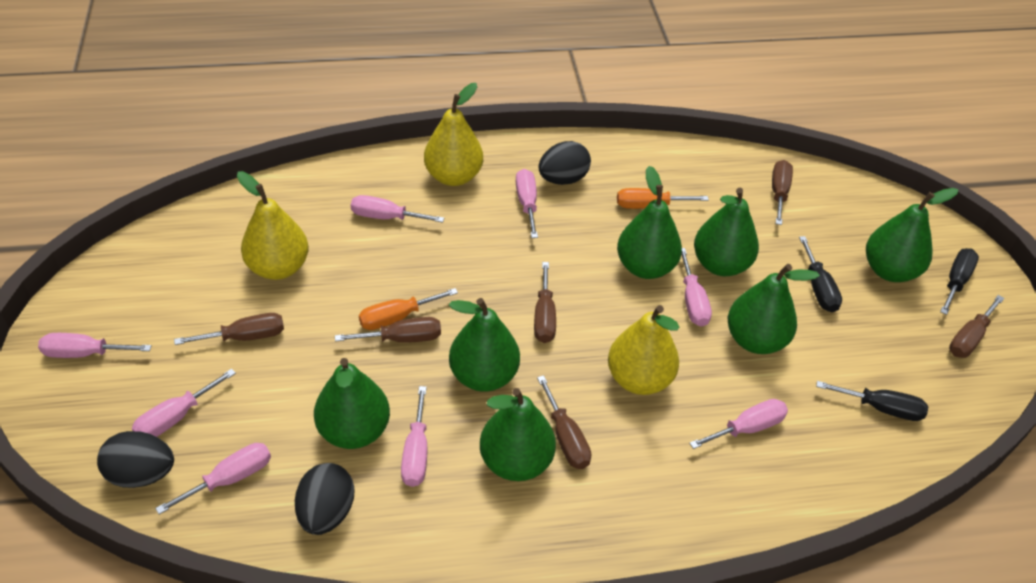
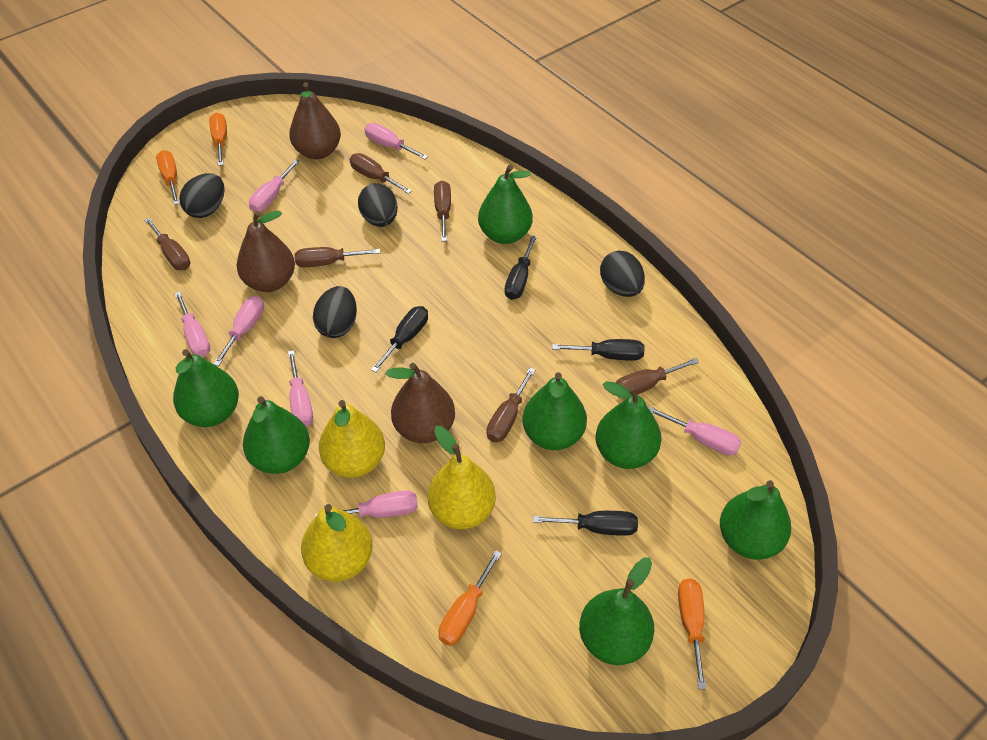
black egg: 3 -> 4
black screwdriver: 3 -> 4
brown pear: 0 -> 3
orange screwdriver: 2 -> 4
pink screwdriver: 8 -> 7

